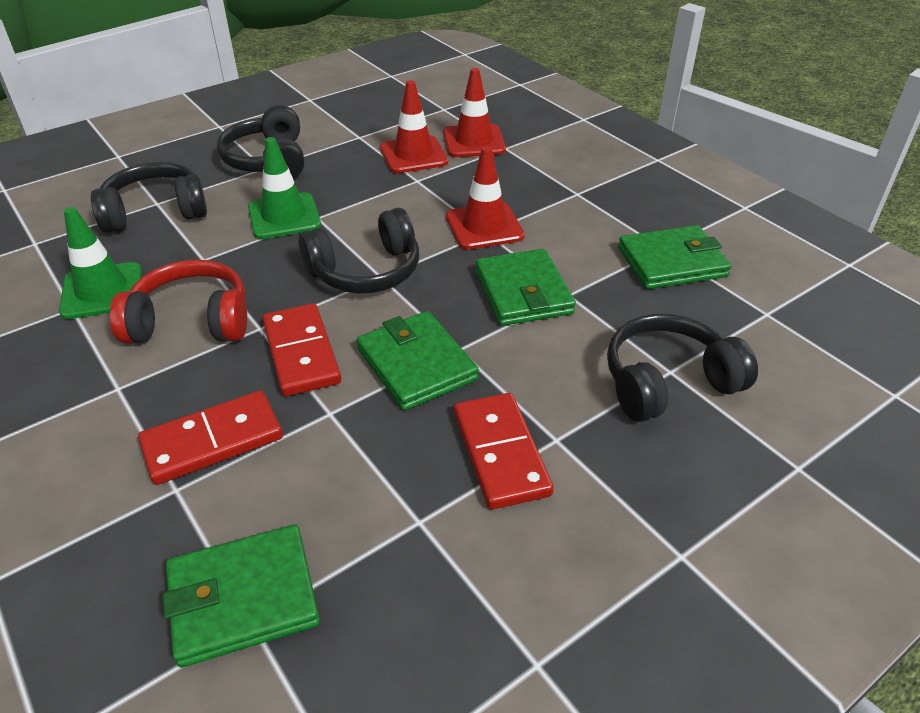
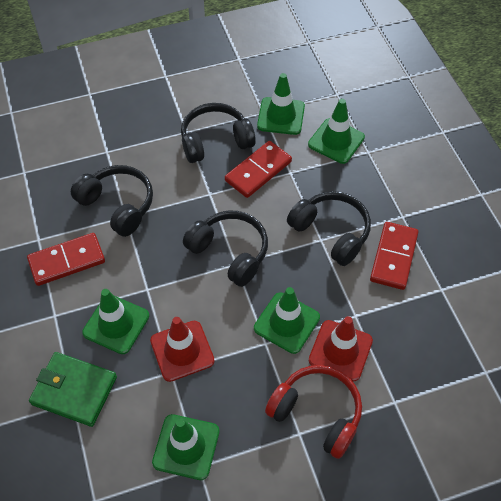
green traffic cone: 2 -> 5
green wallet: 4 -> 1
red traffic cone: 3 -> 2

